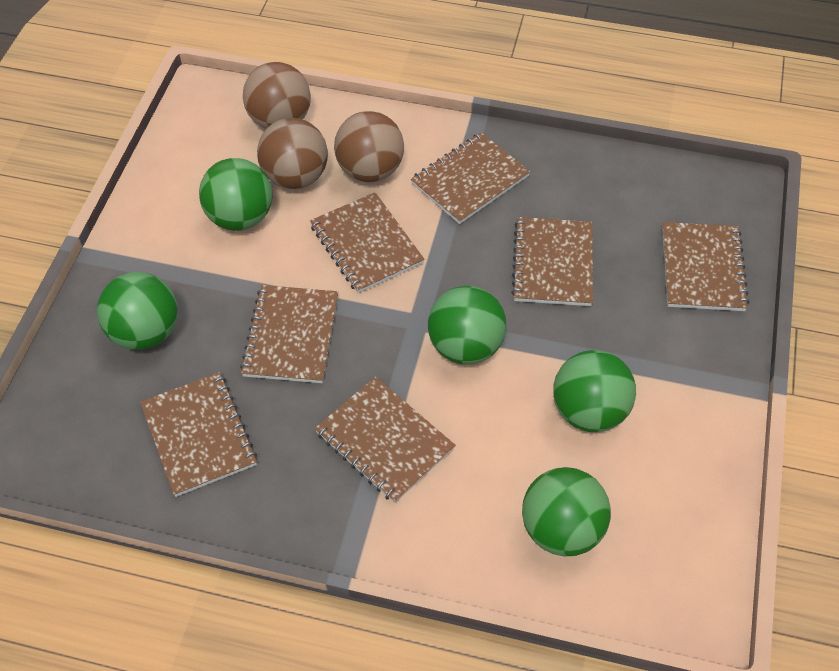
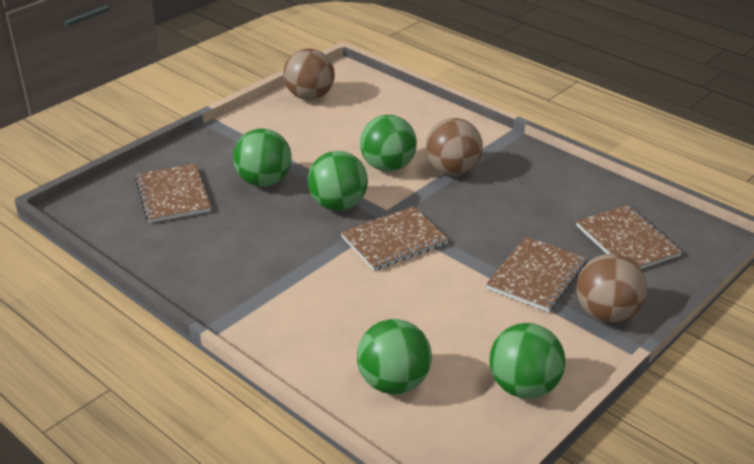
brown notebook: 7 -> 4

